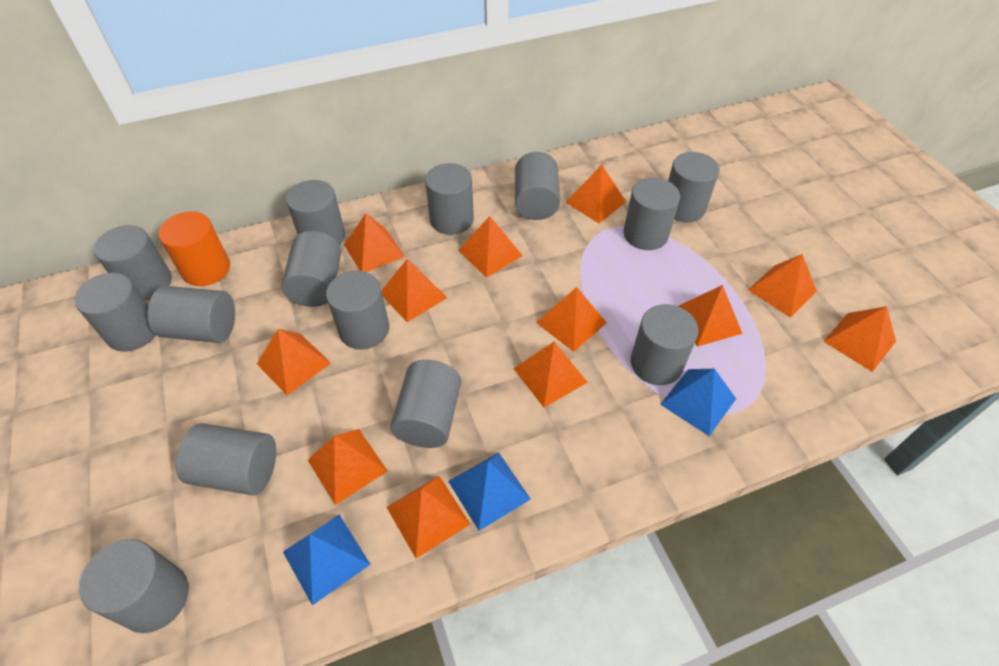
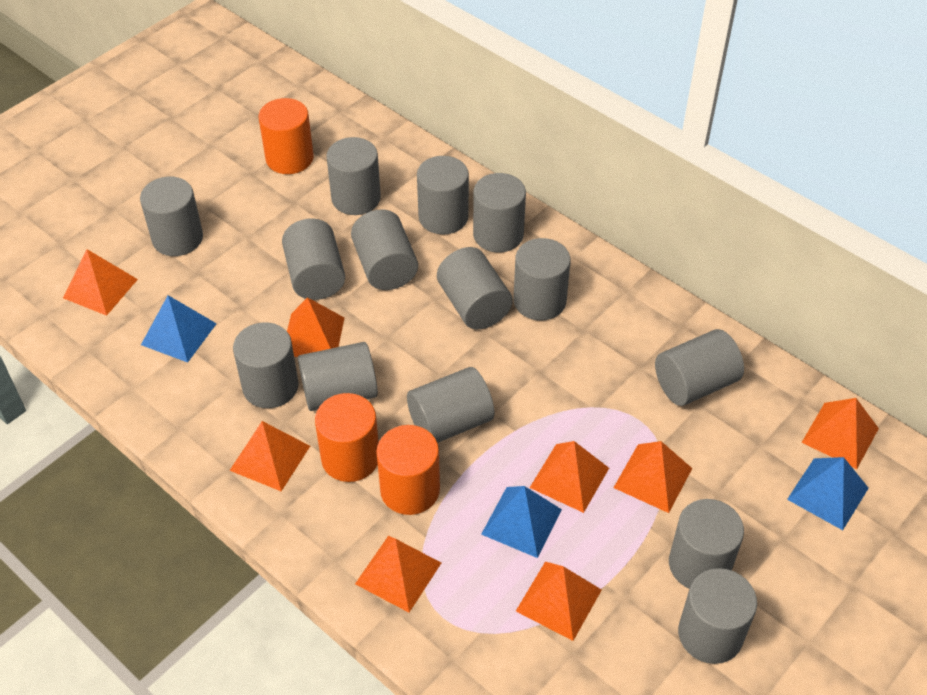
orange cylinder: 1 -> 3
orange pyramid: 12 -> 8

